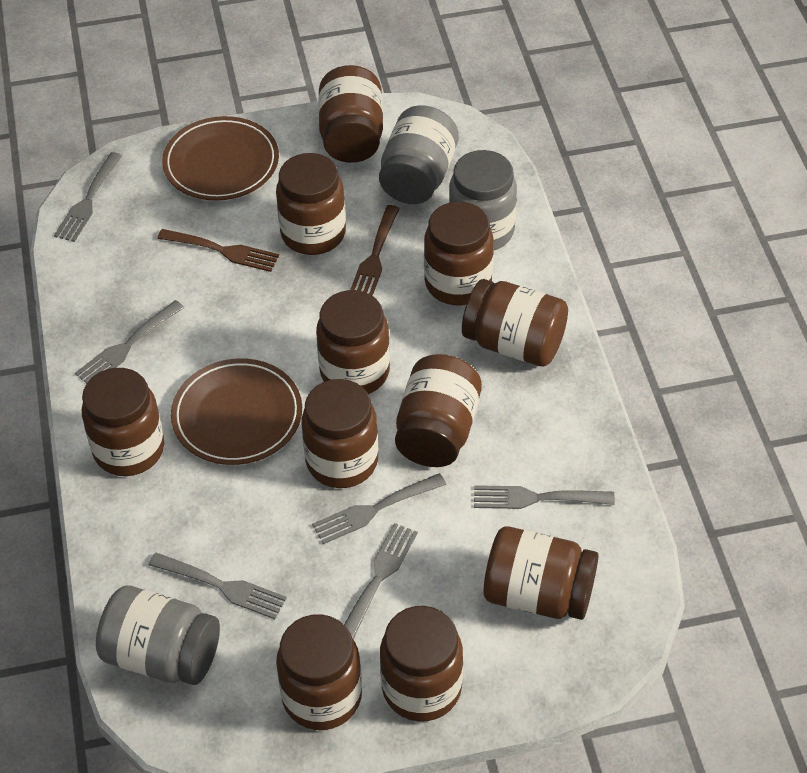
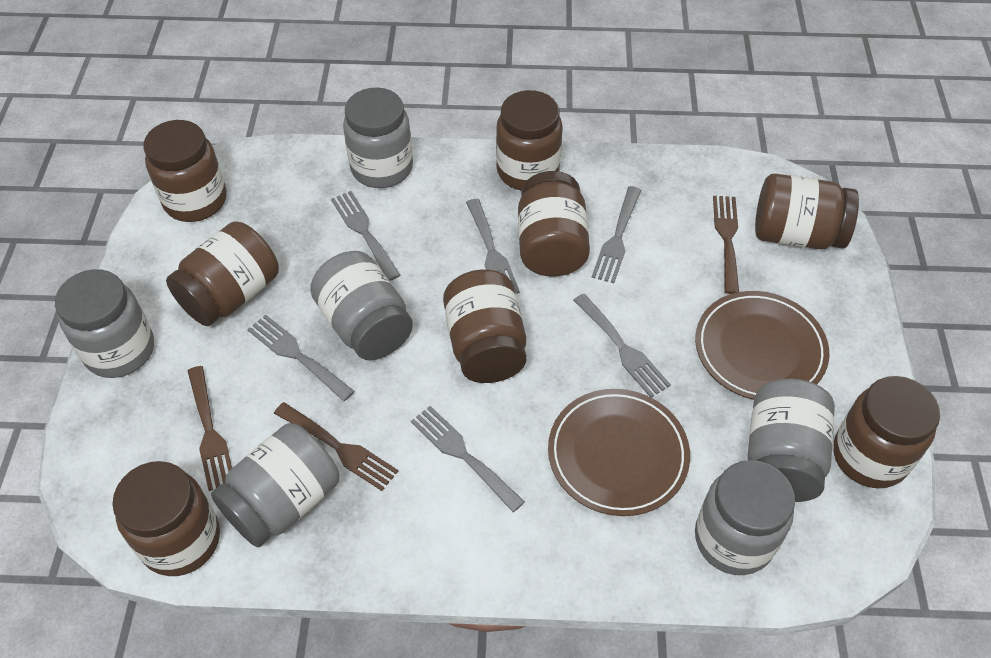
brown fork: 2 -> 3
brown jar: 11 -> 8
grey jar: 3 -> 6

